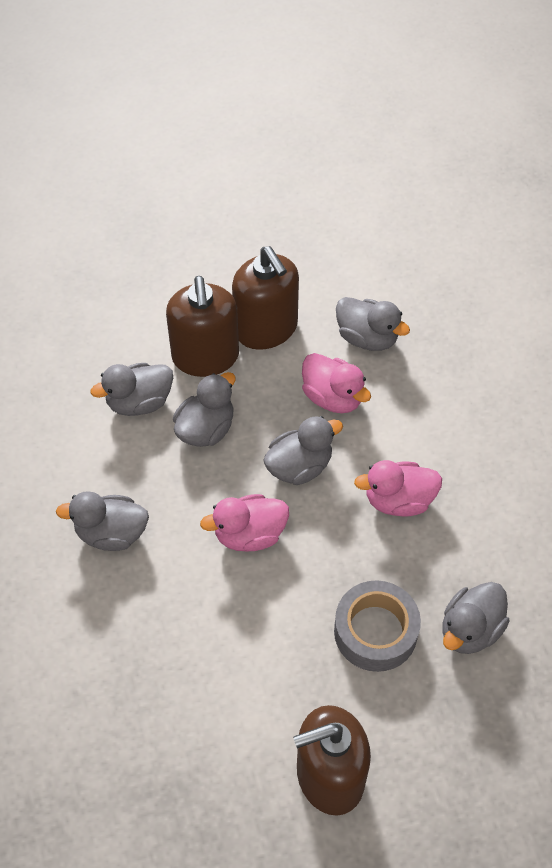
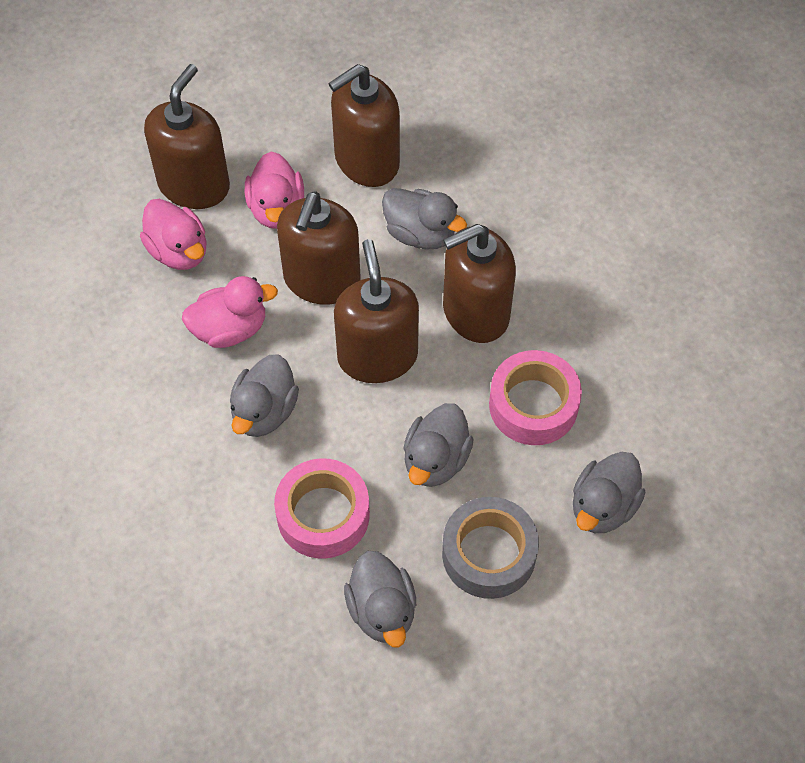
brown soap dispenser: 3 -> 5
grey duck: 6 -> 5
pink tape: 0 -> 2

